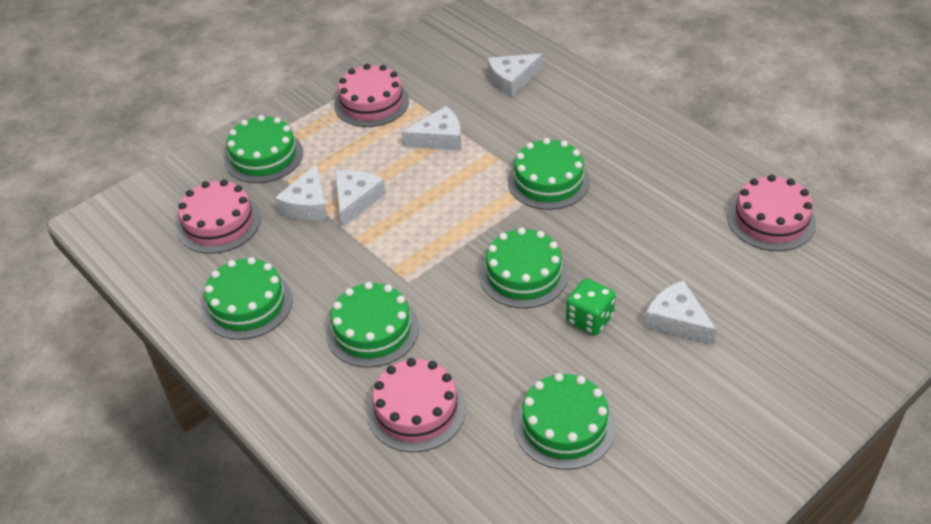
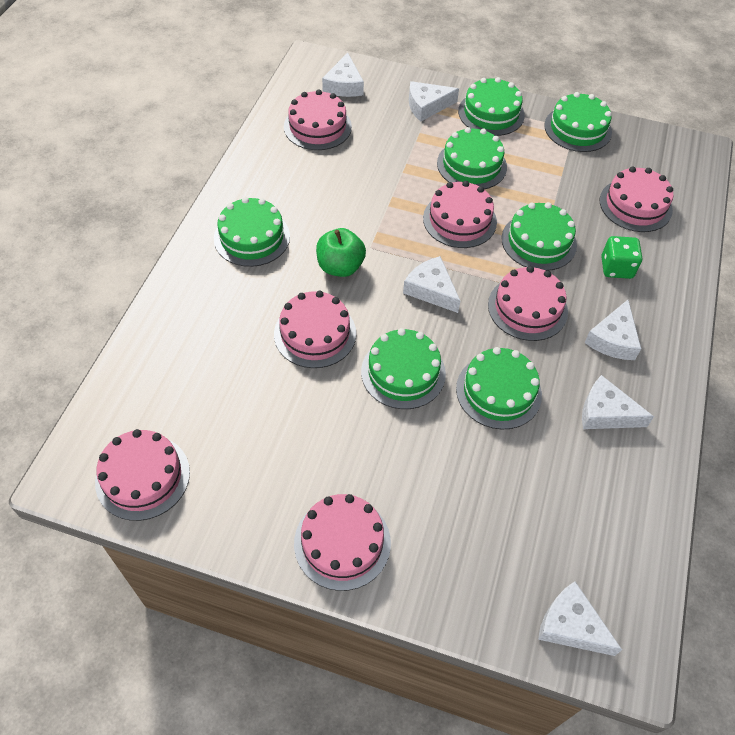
green apple: 0 -> 1
green cake: 6 -> 7
pink cake: 4 -> 7
white cheese: 5 -> 6

